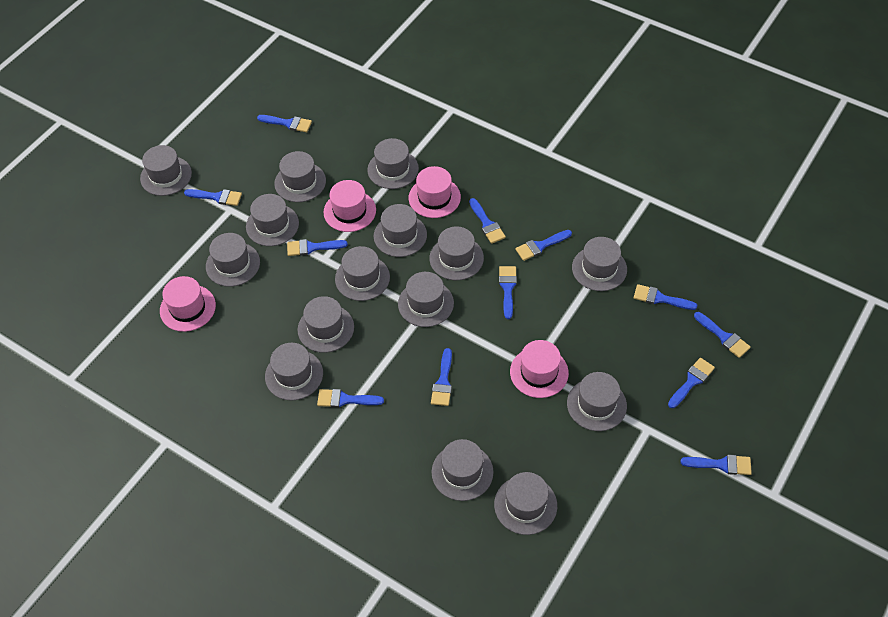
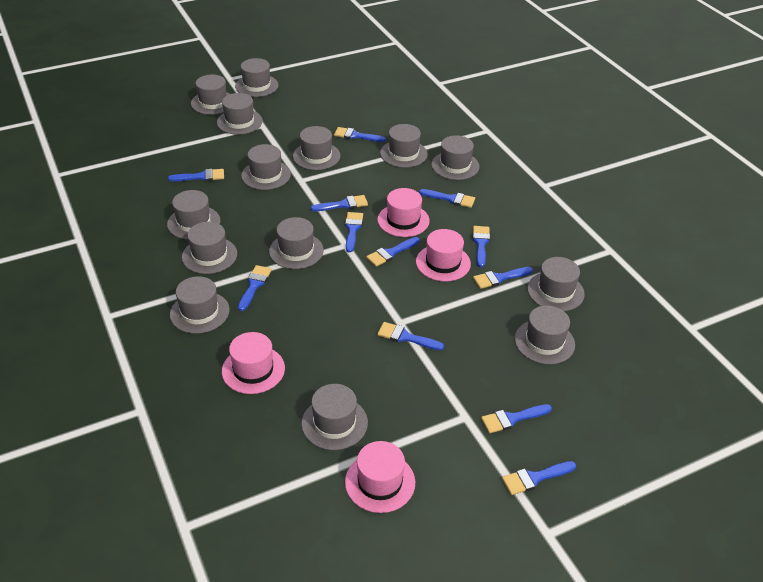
grey hat: 15 -> 14

